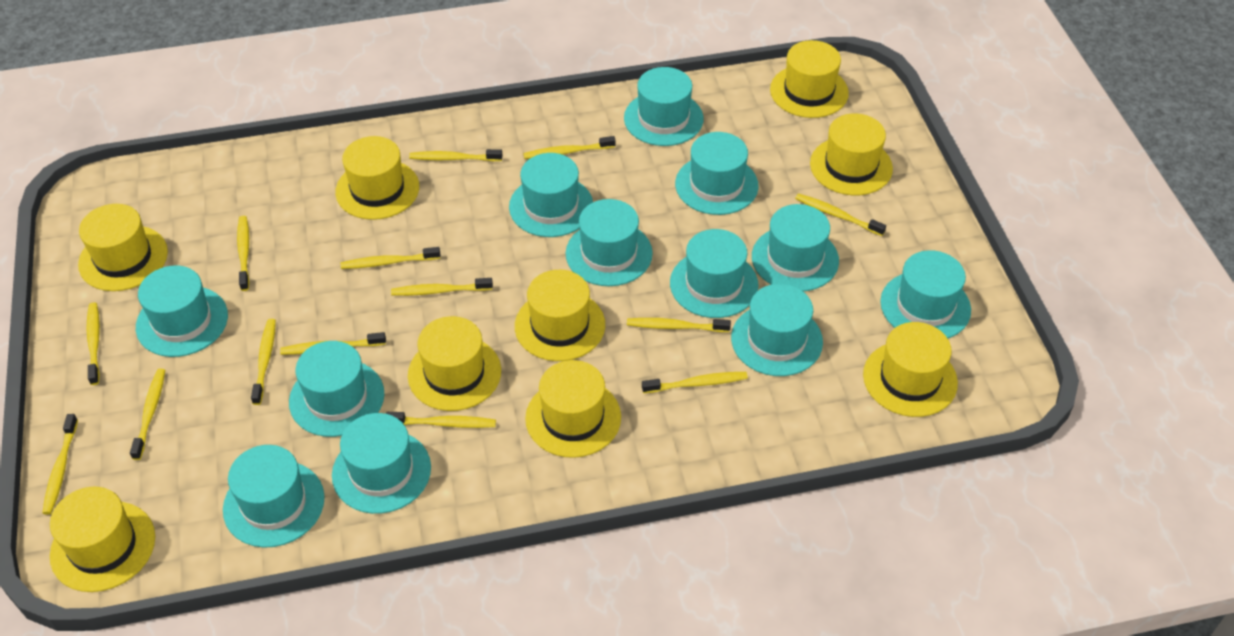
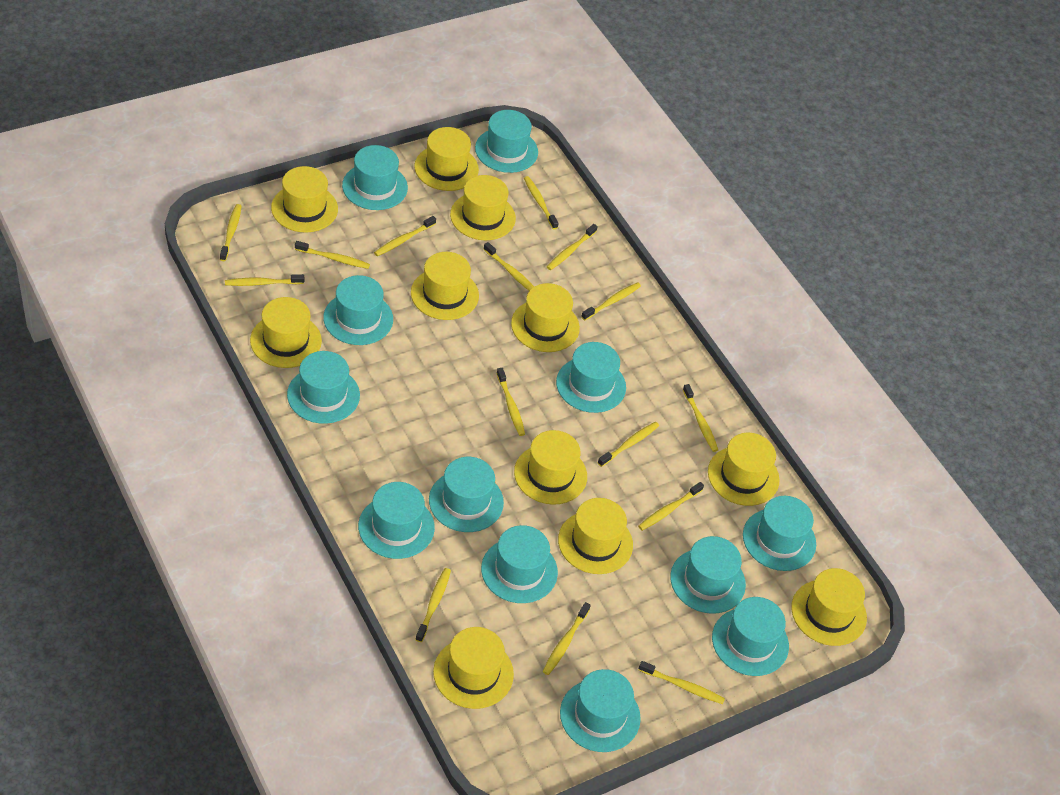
yellow hat: 9 -> 11
yellow toothbrush: 14 -> 15

